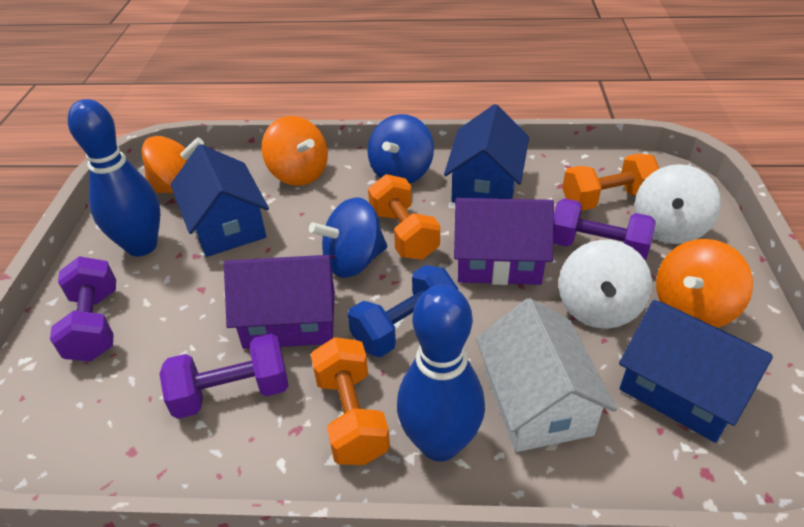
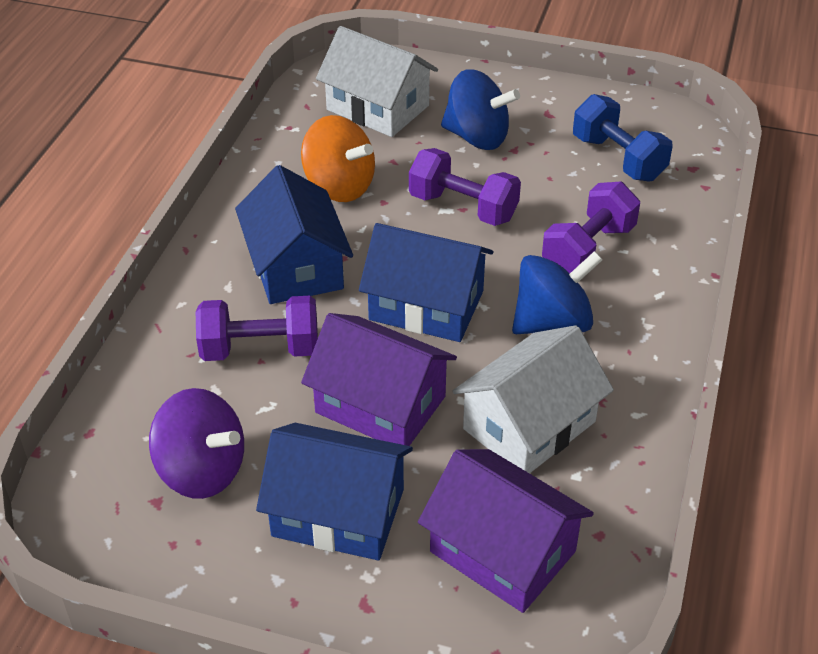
blue bowling pin: 2 -> 0
orange dumbbell: 3 -> 0
orange spinning top: 3 -> 1
purple spinning top: 0 -> 1
white house: 1 -> 2
white spinning top: 2 -> 0

